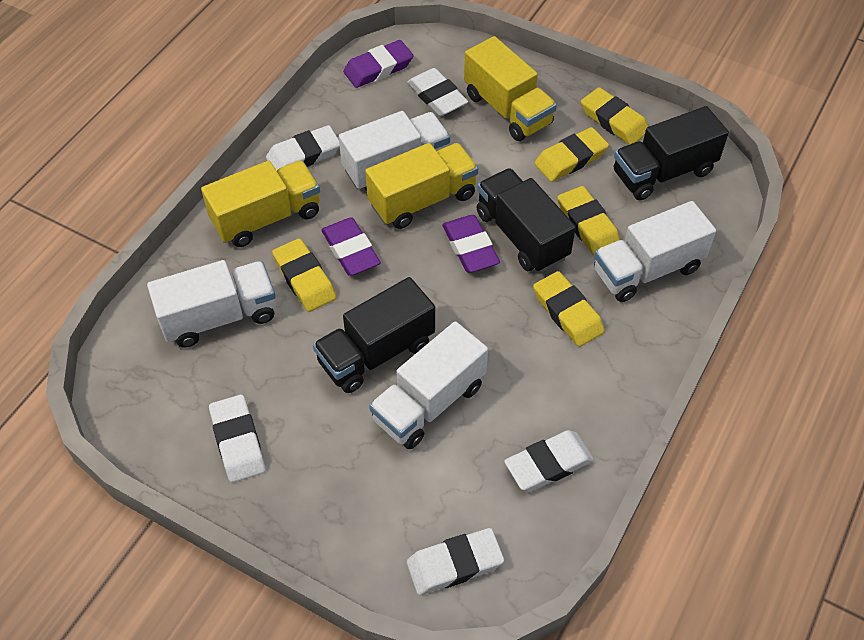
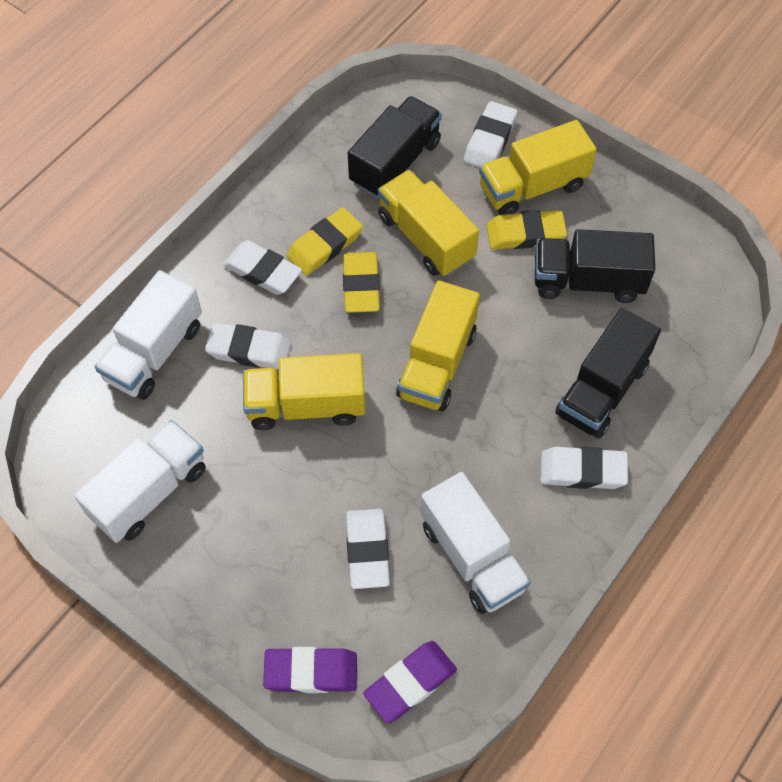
purple eraser: 3 -> 2
white truck: 4 -> 3
yellow eraser: 5 -> 3
yellow truck: 3 -> 4

